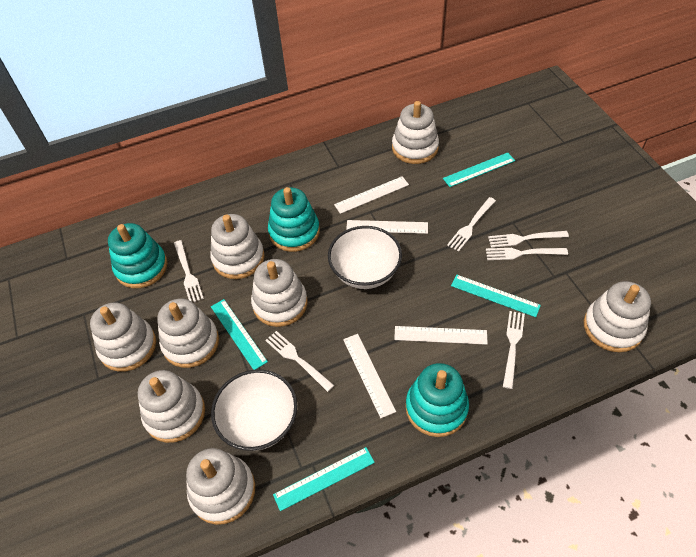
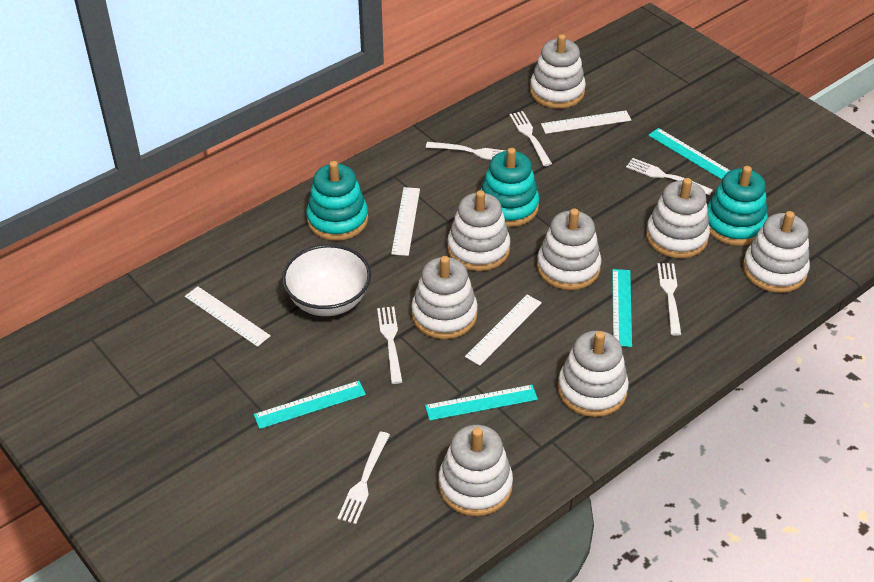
white bowl: 2 -> 1

